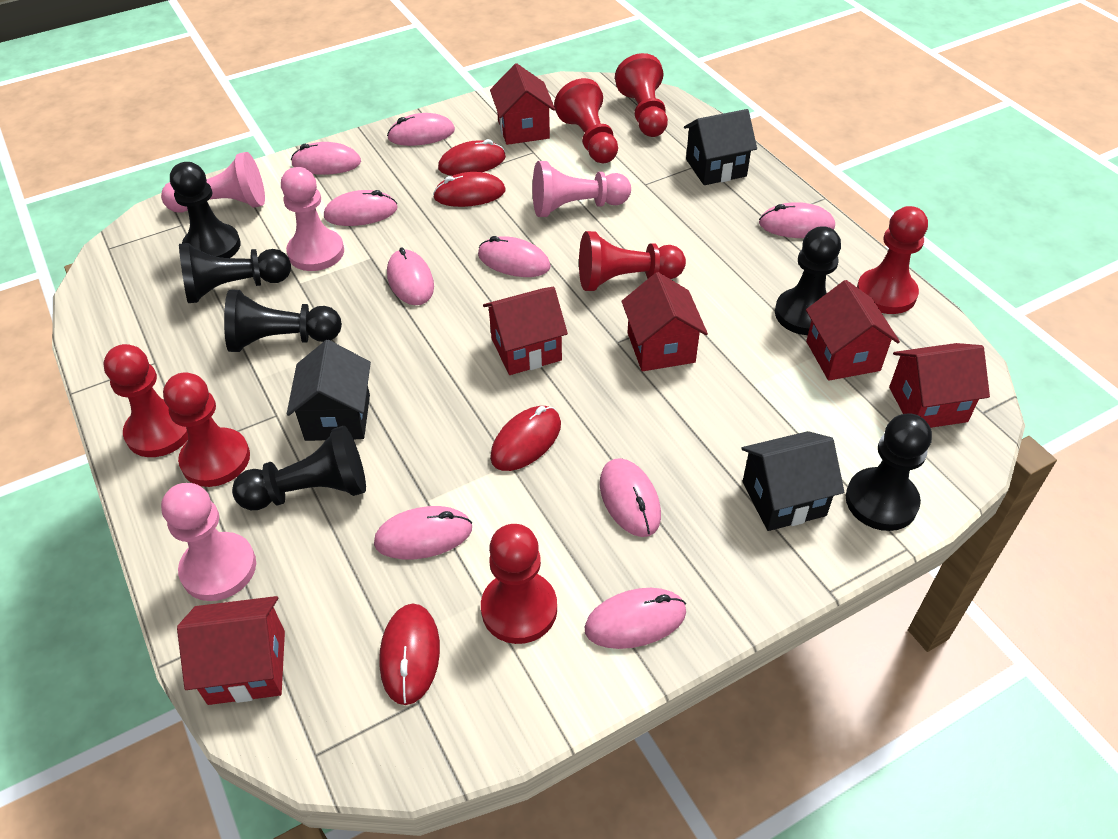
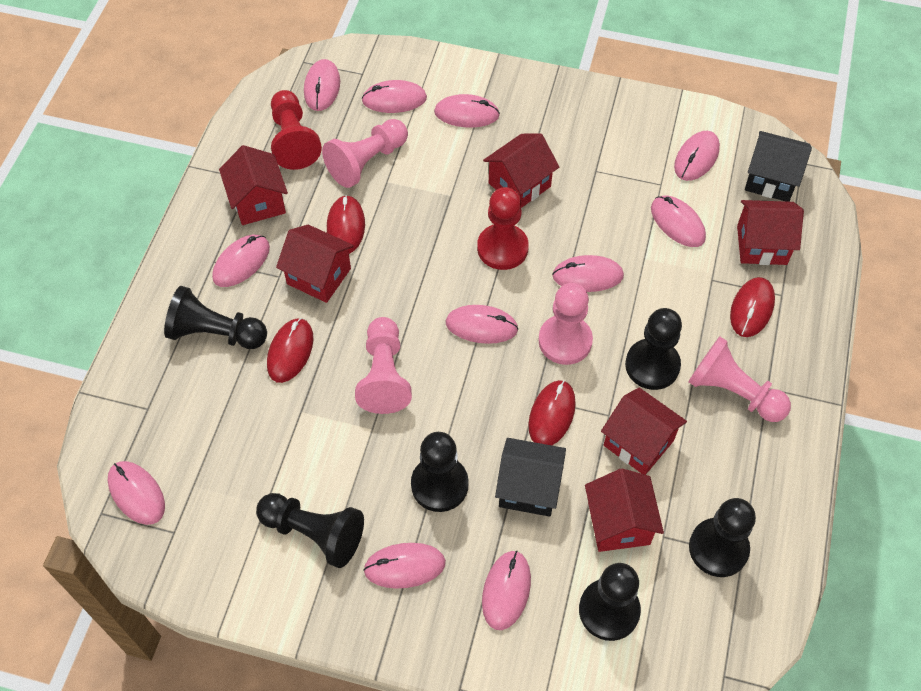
black house: 3 -> 2
pink mouse: 9 -> 11
red pawn: 7 -> 2

